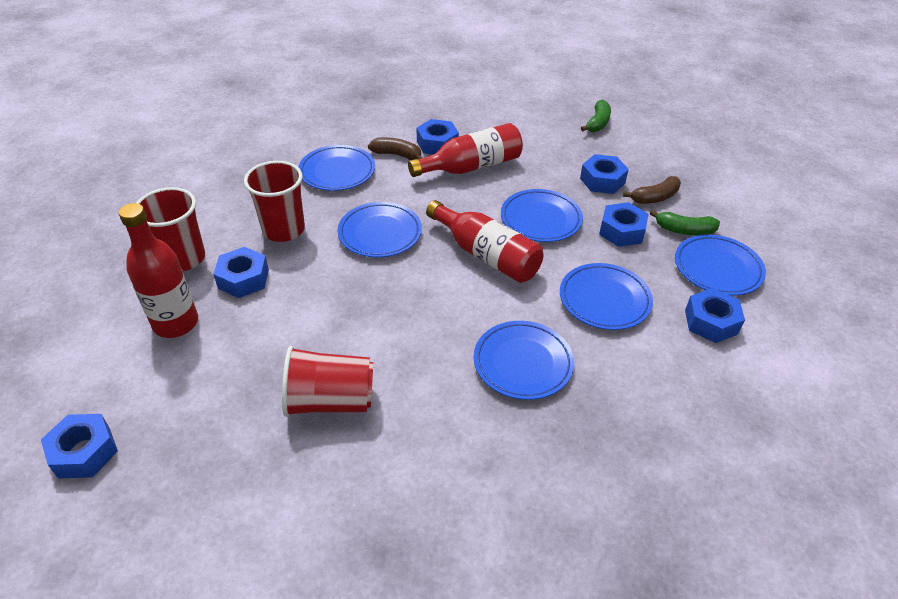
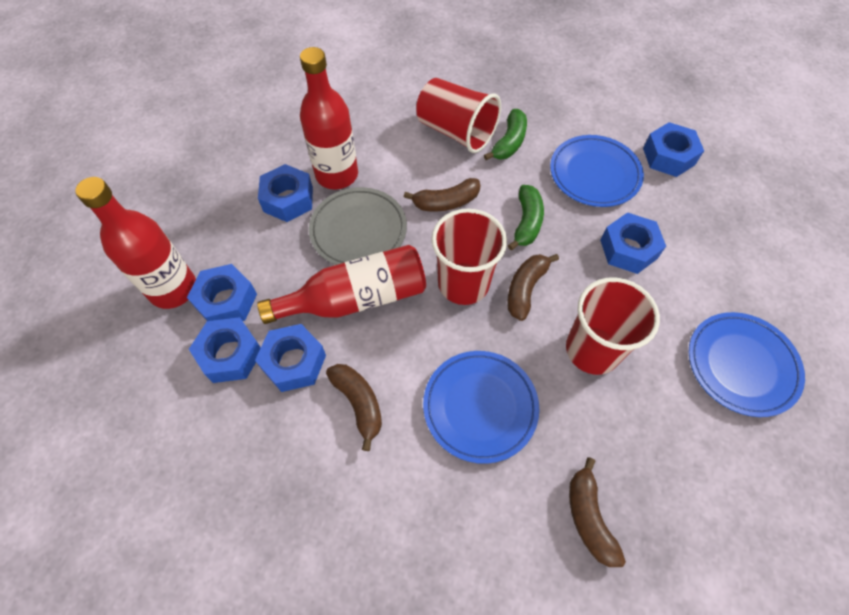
blue plate: 6 -> 3
brown banana: 2 -> 4
grey plate: 0 -> 1

